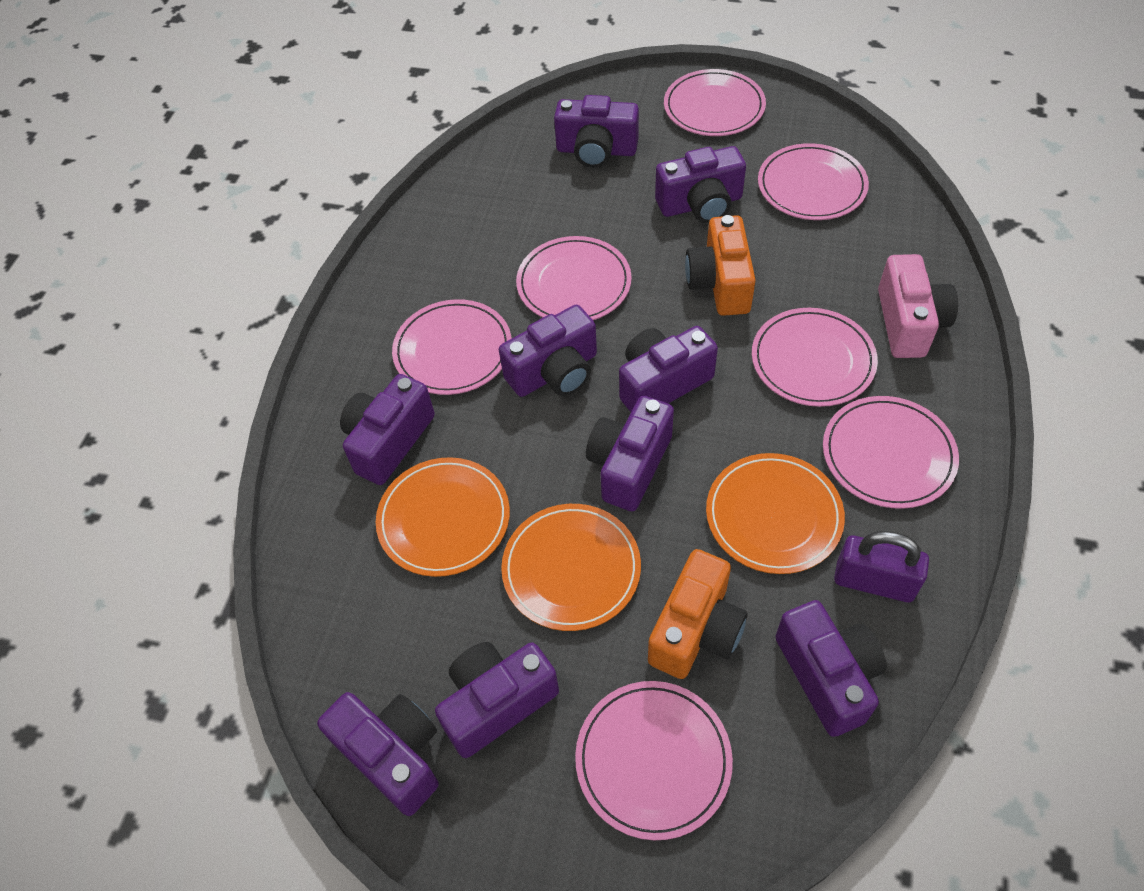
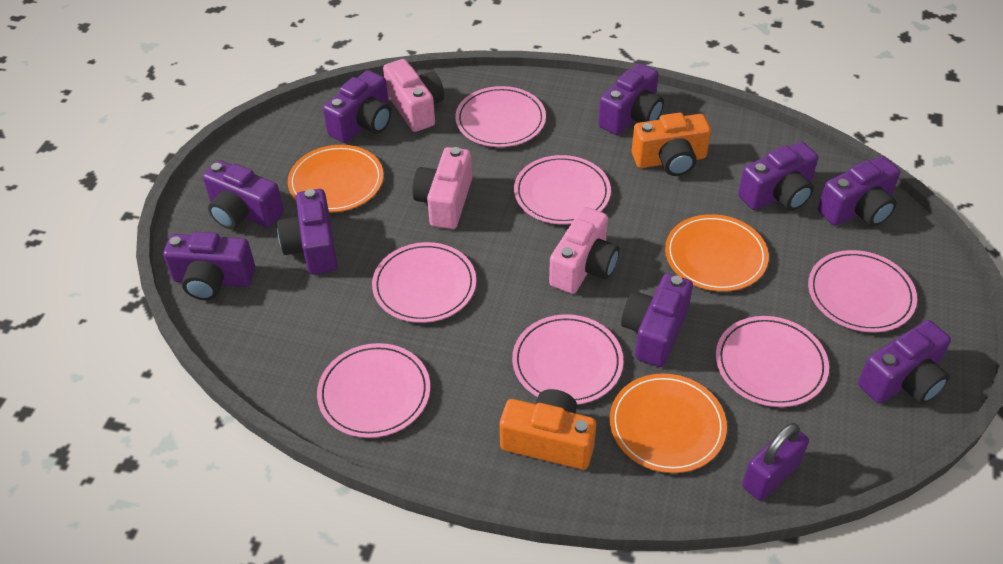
pink camera: 1 -> 3

